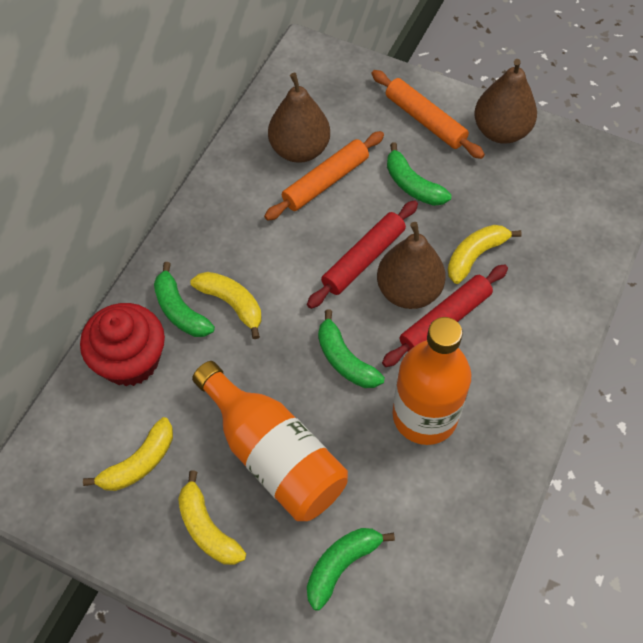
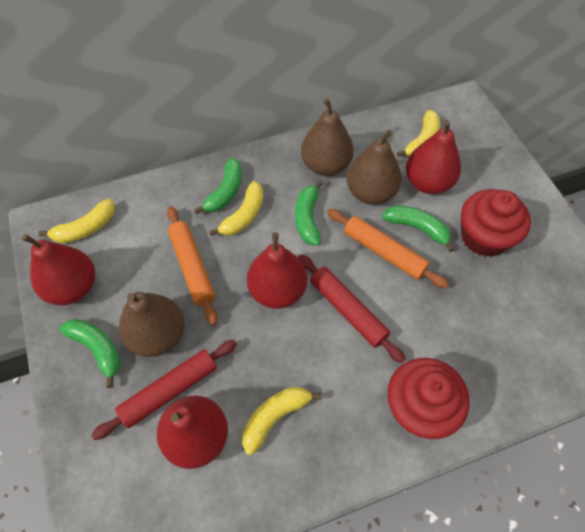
orange bottle: 2 -> 0
red cupcake: 1 -> 2
red pear: 0 -> 4

